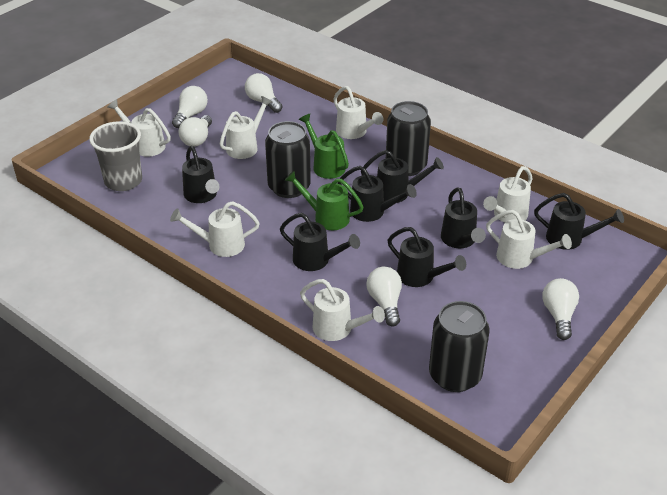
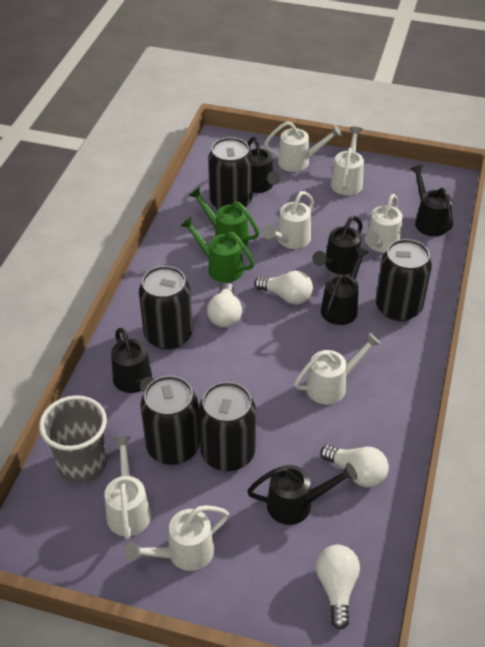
black can: 3 -> 5
black watering can: 7 -> 6
white light bulb: 5 -> 4

